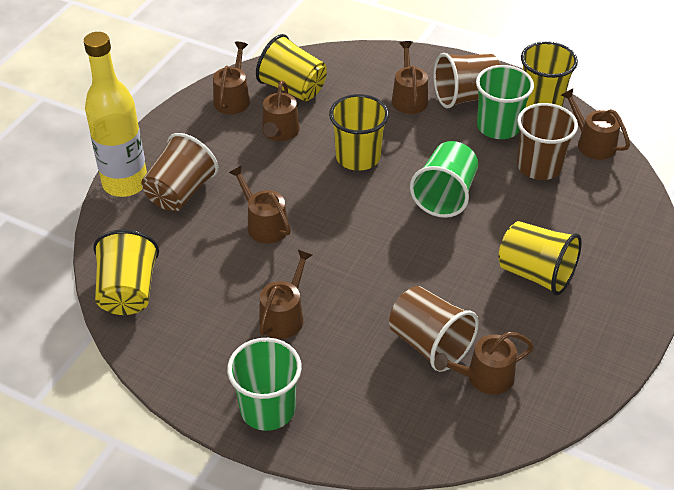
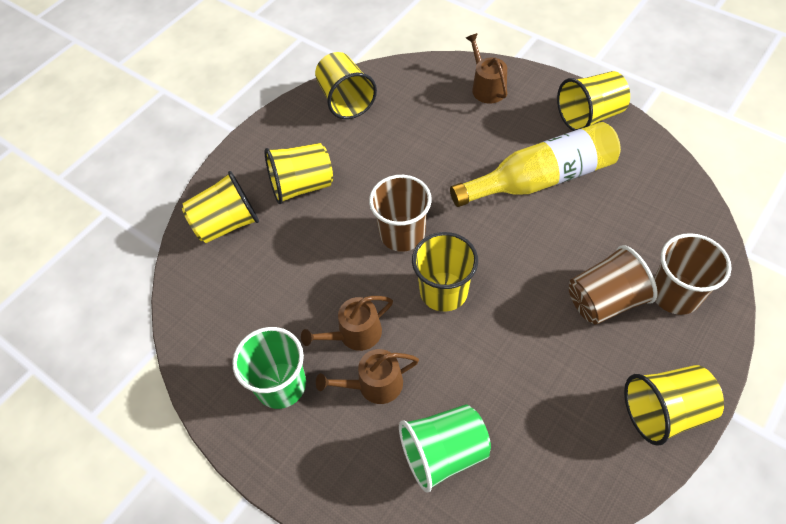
brown cup: 4 -> 3
brown watering can: 7 -> 3
green cup: 3 -> 2
yellow cup: 5 -> 6

